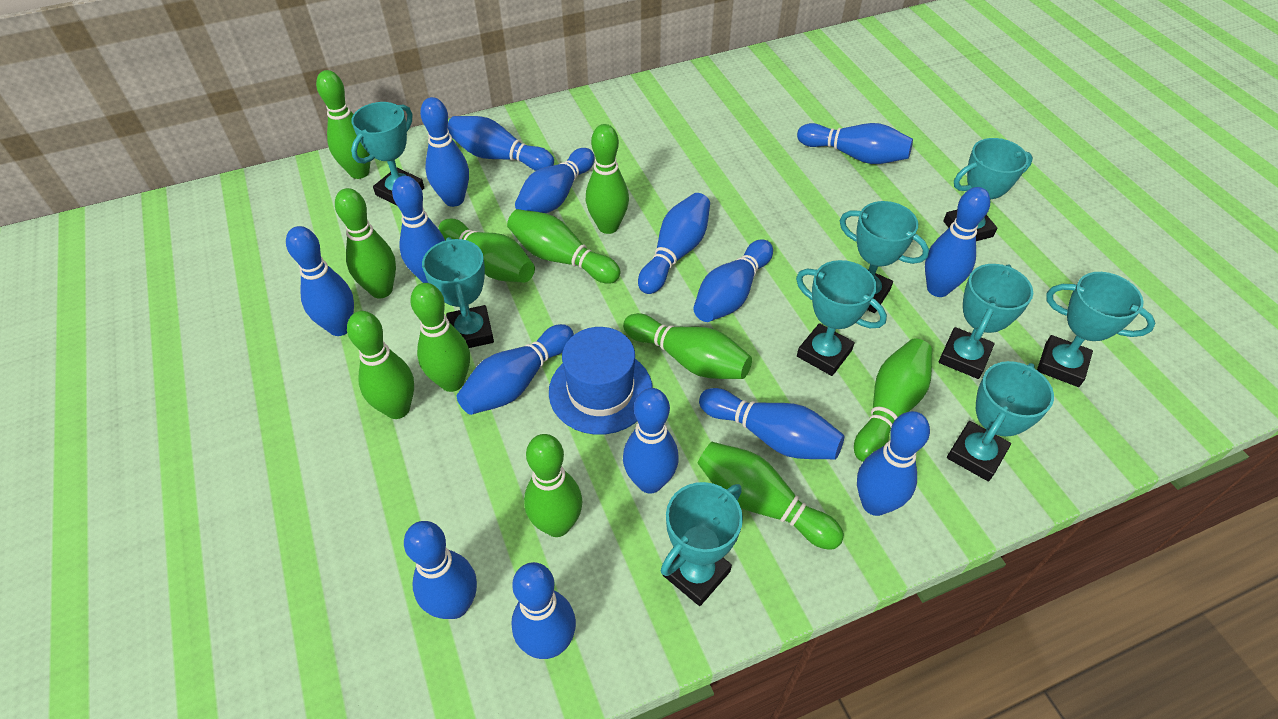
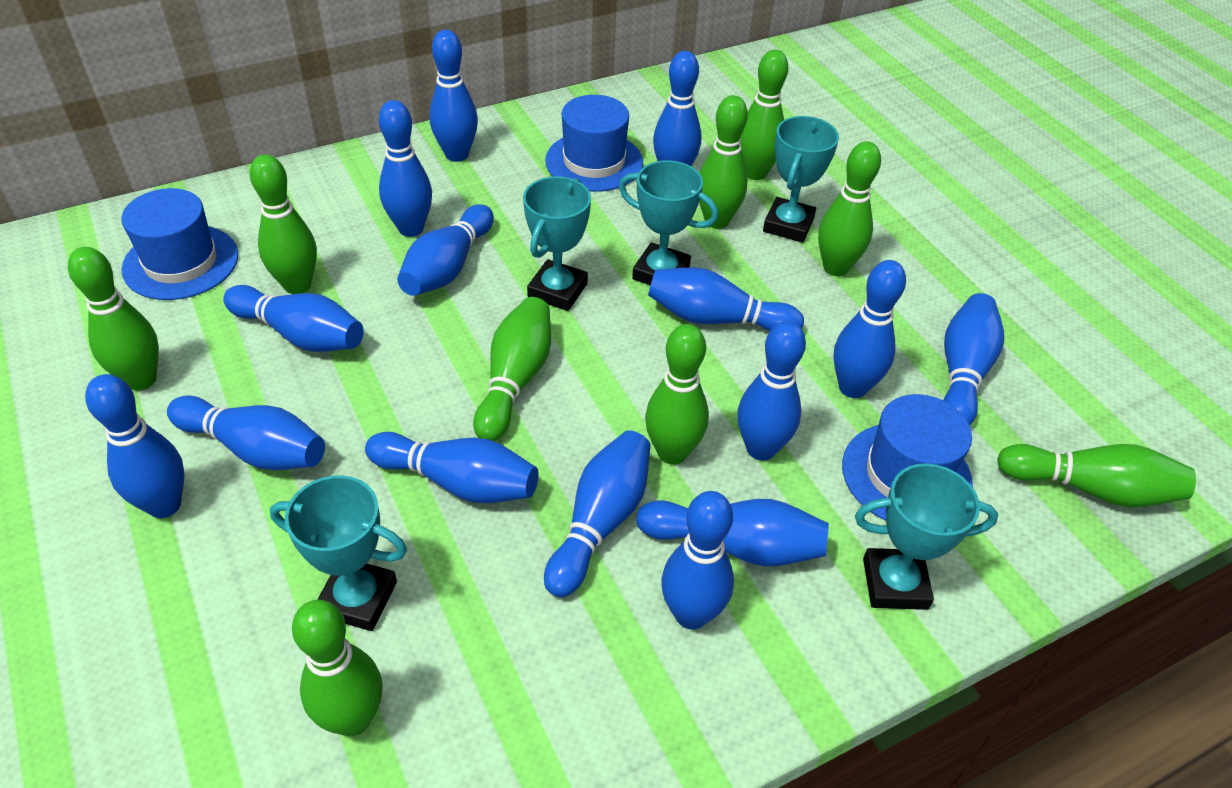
blue hat: 1 -> 3
green bowling pin: 11 -> 9
turquoise trophy: 9 -> 5

